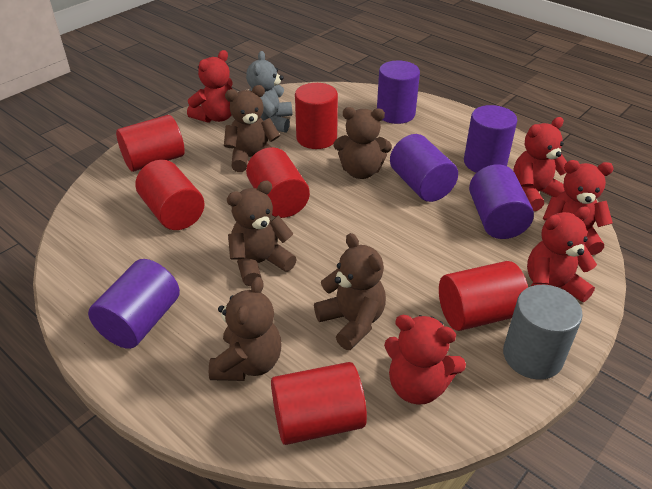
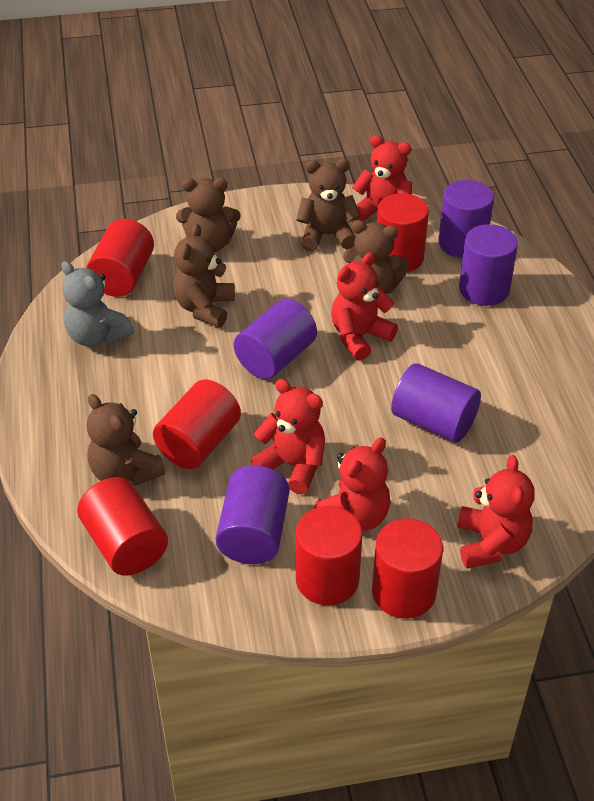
grey cylinder: 1 -> 0

